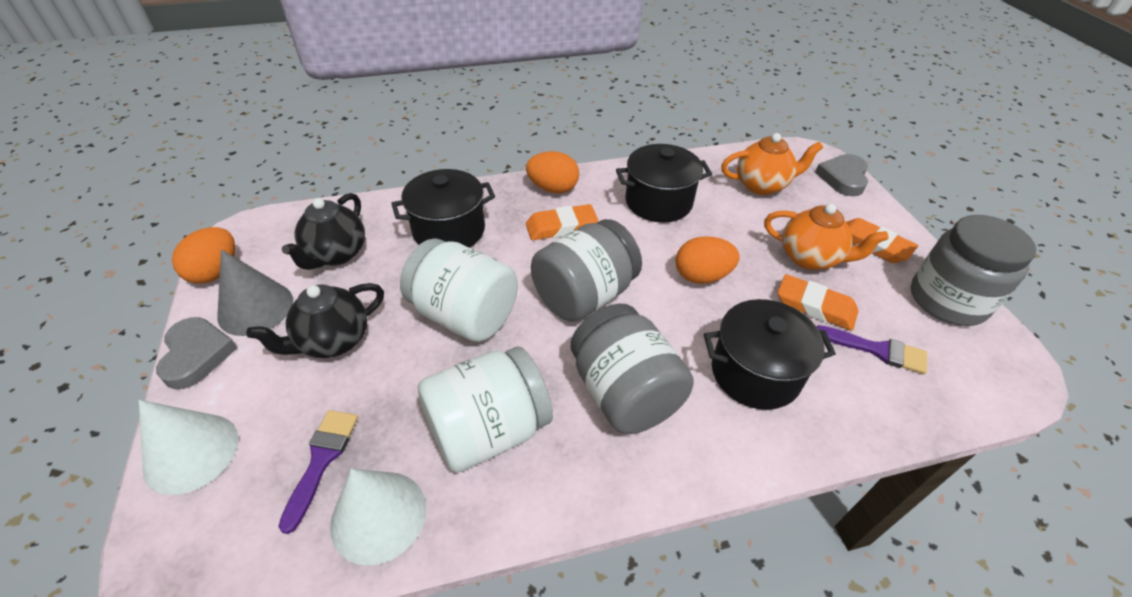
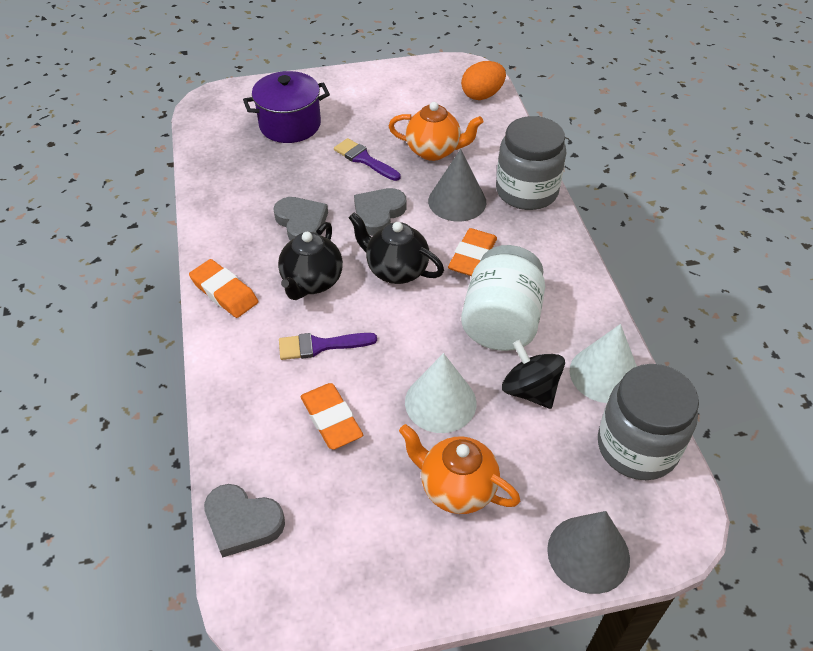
black pot: 3 -> 0
black spinning top: 0 -> 1
grey cone: 1 -> 2
grey heart: 2 -> 3
grey jar: 3 -> 2
orange egg: 3 -> 1
purple pot: 0 -> 1
white jar: 2 -> 1

